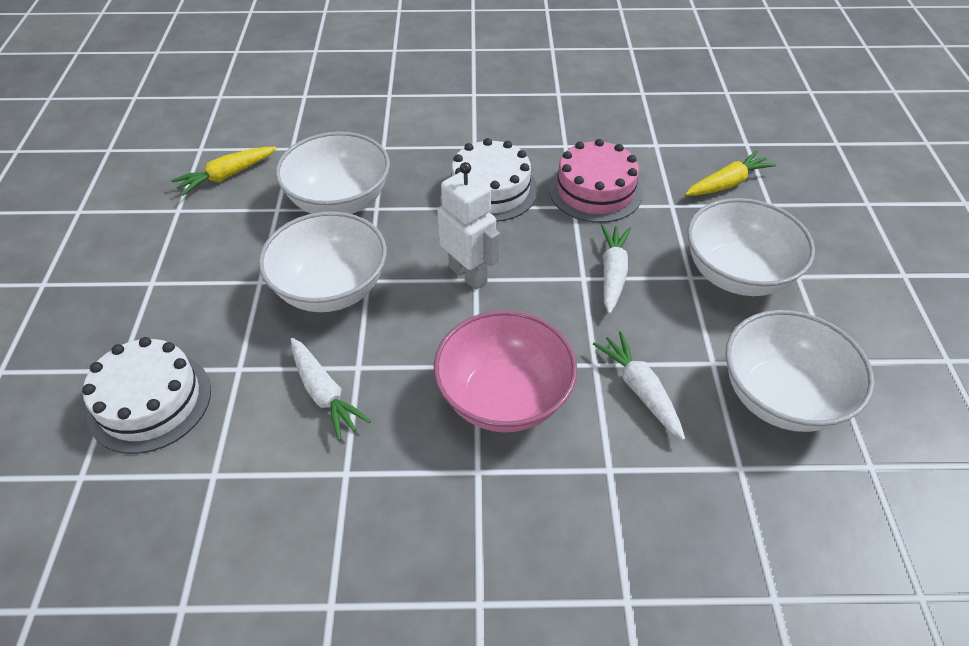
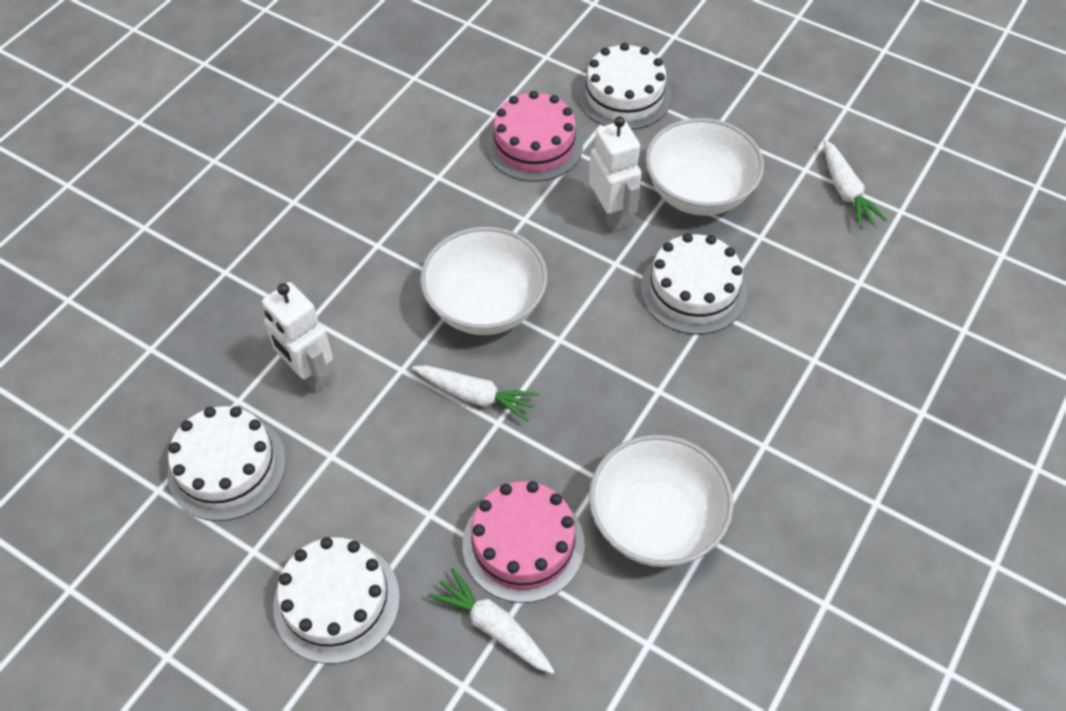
pink bowl: 1 -> 0
pink cake: 1 -> 2
white bowl: 4 -> 3
white cake: 2 -> 4
white robot: 1 -> 2
yellow carrot: 2 -> 0

